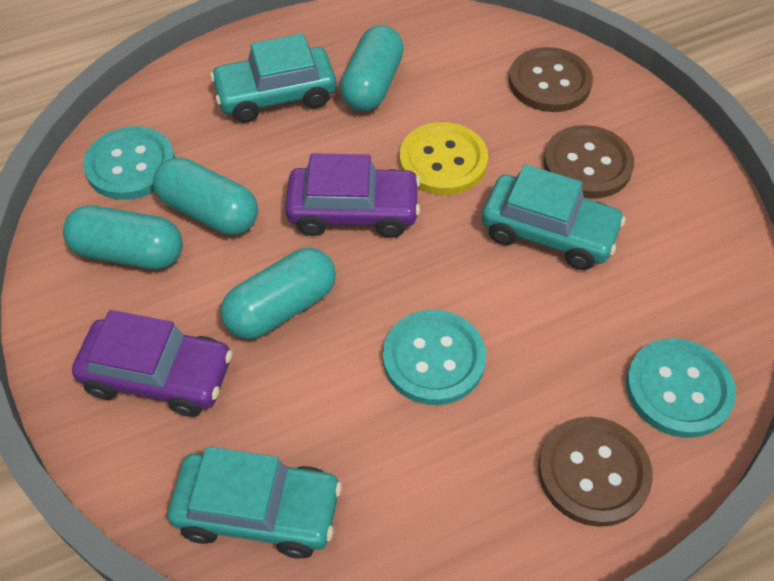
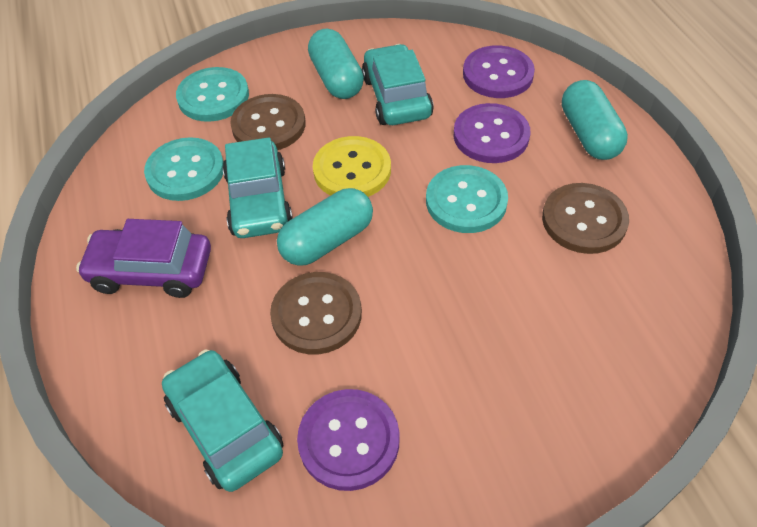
purple button: 0 -> 3
purple car: 2 -> 1
turquoise capsule: 4 -> 3

